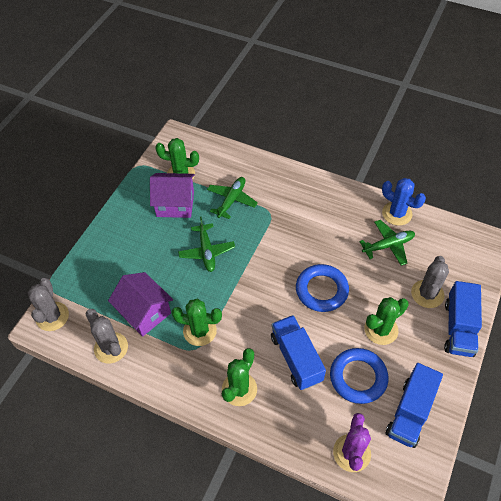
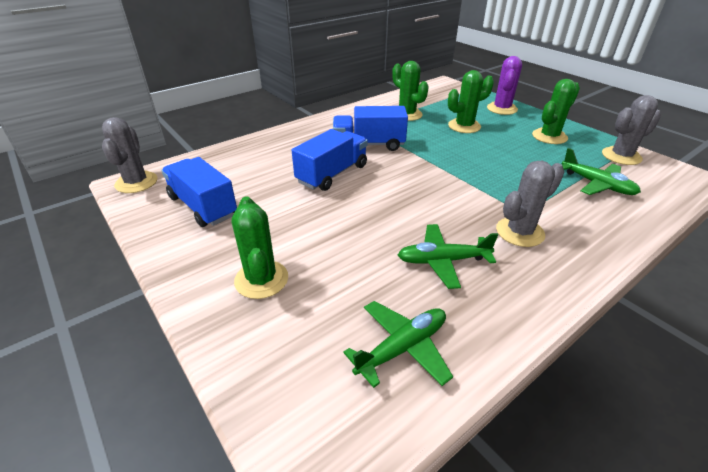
blue cactus: 1 -> 0
blue ring: 2 -> 0
purple house: 2 -> 0

